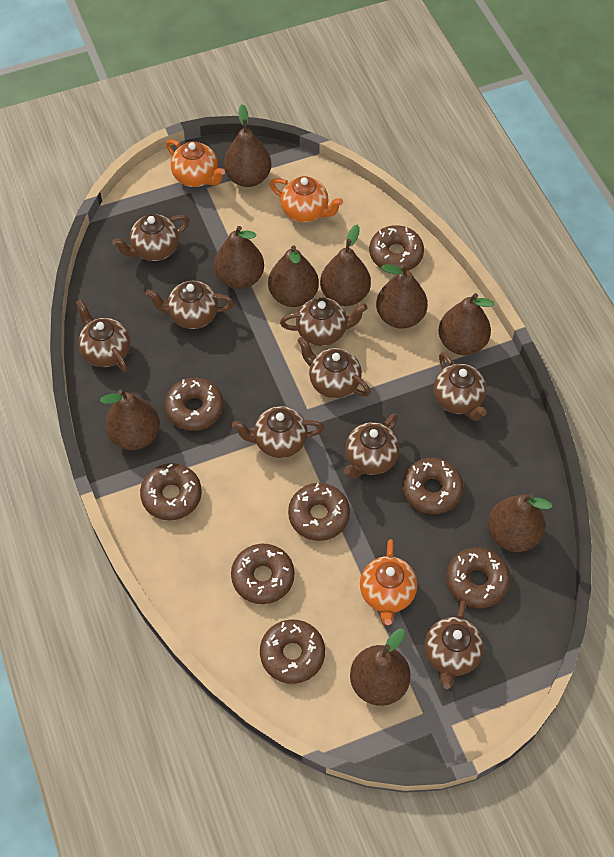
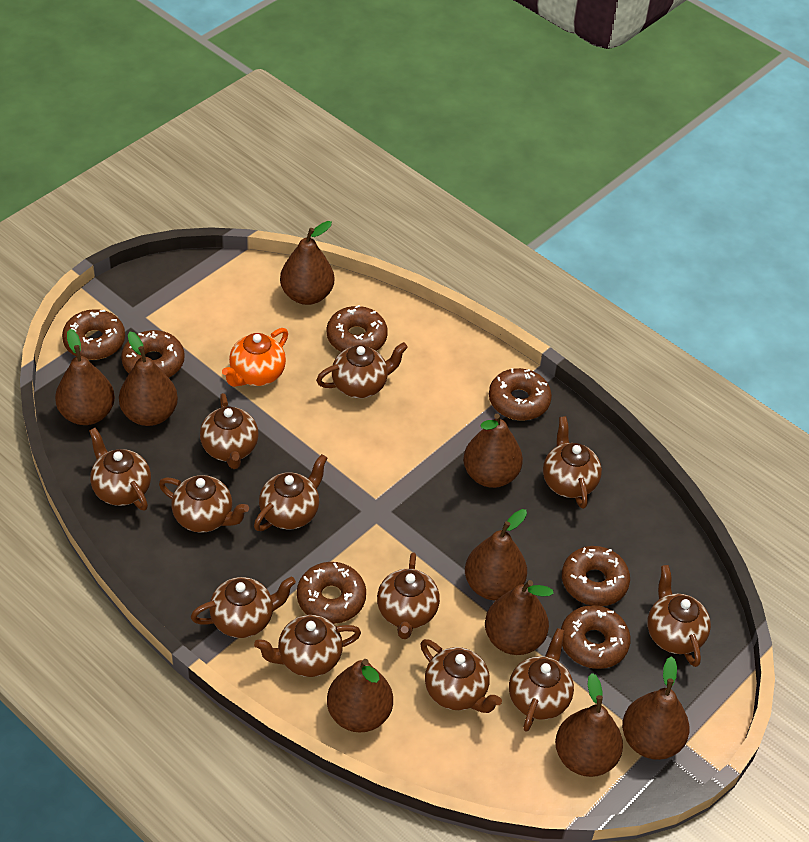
brown donut: 8 -> 7
brown teapot: 9 -> 12
orange teapot: 3 -> 1

